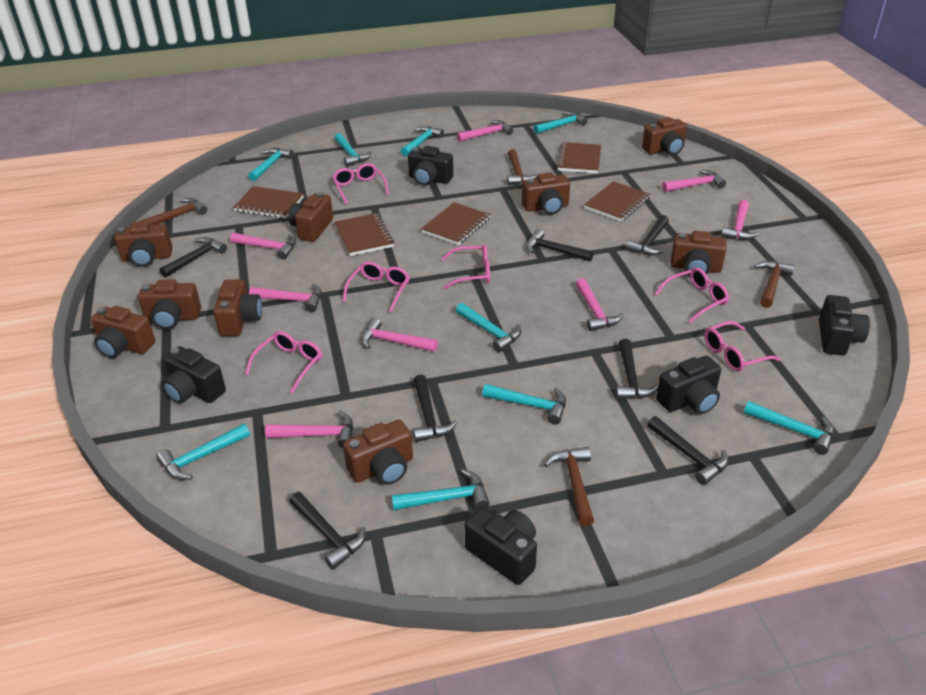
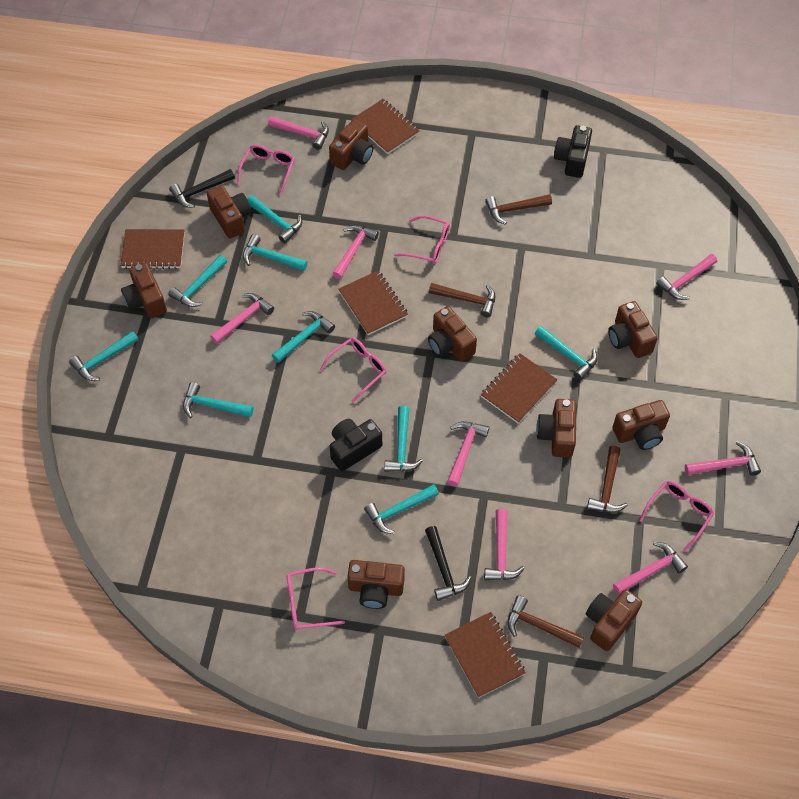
black camera: 5 -> 2
black hammer: 7 -> 2
pink glasses: 6 -> 5

